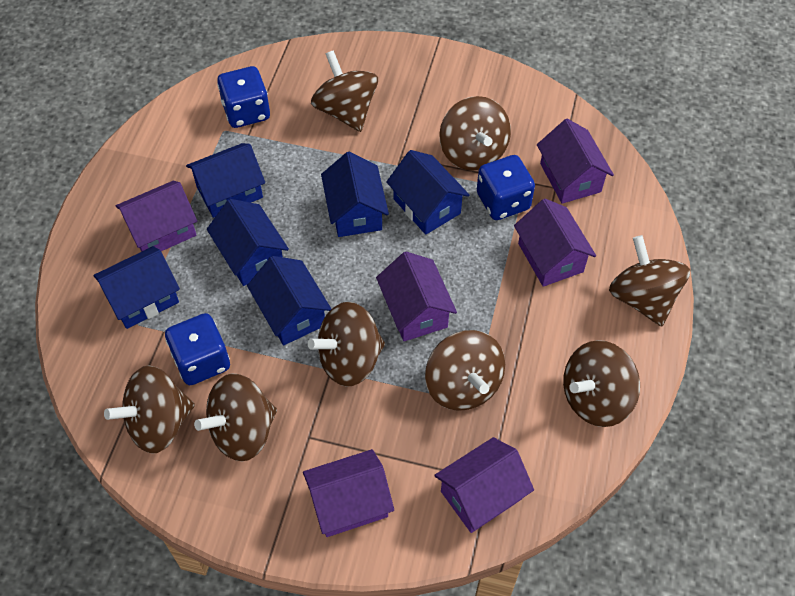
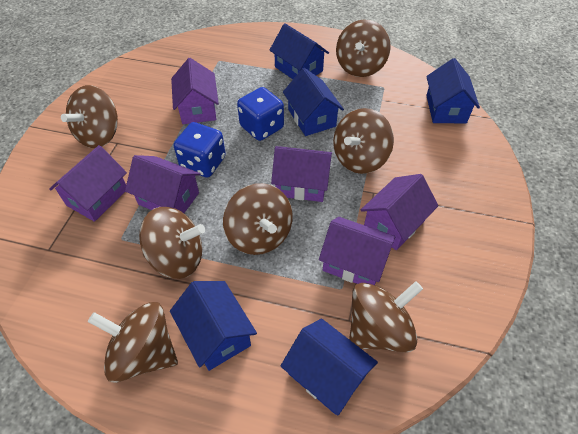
blue dice: 3 -> 2
blue house: 6 -> 5
brown spinning top: 8 -> 7

